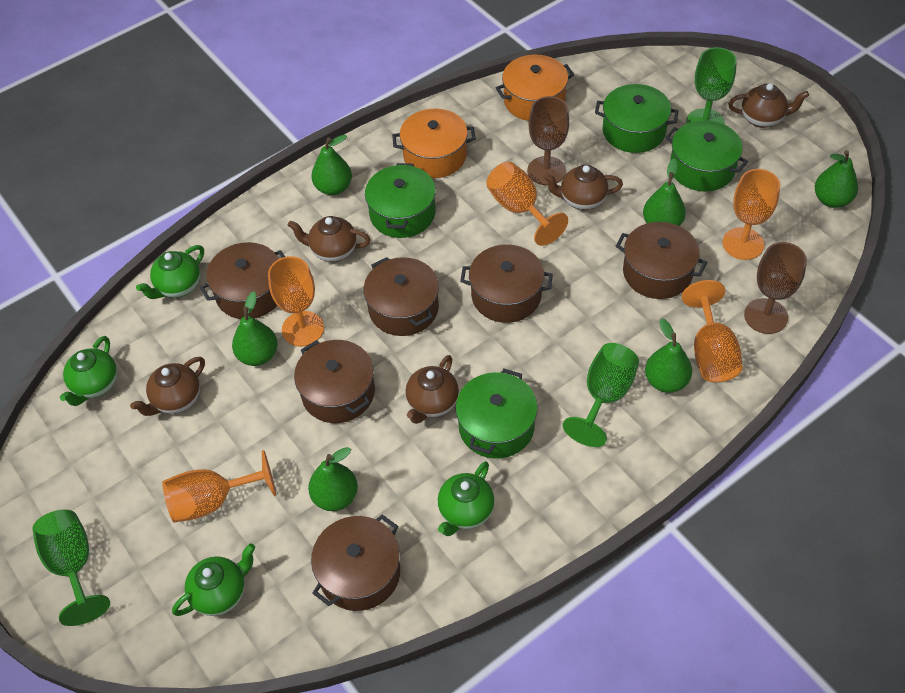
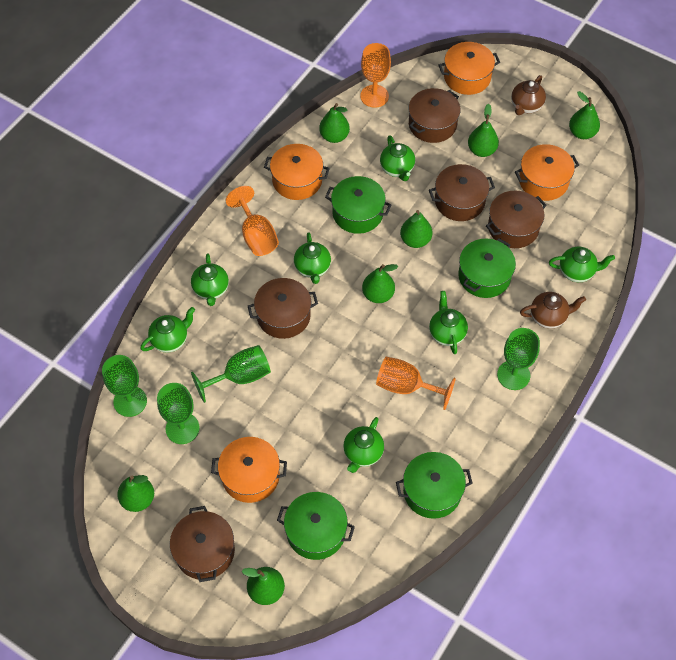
brown goblet: 2 -> 0
brown pot: 6 -> 5
brown teapot: 5 -> 2
green goblet: 3 -> 4
green pear: 6 -> 7
green teapot: 4 -> 7
orange goblet: 5 -> 3
orange pot: 2 -> 4

